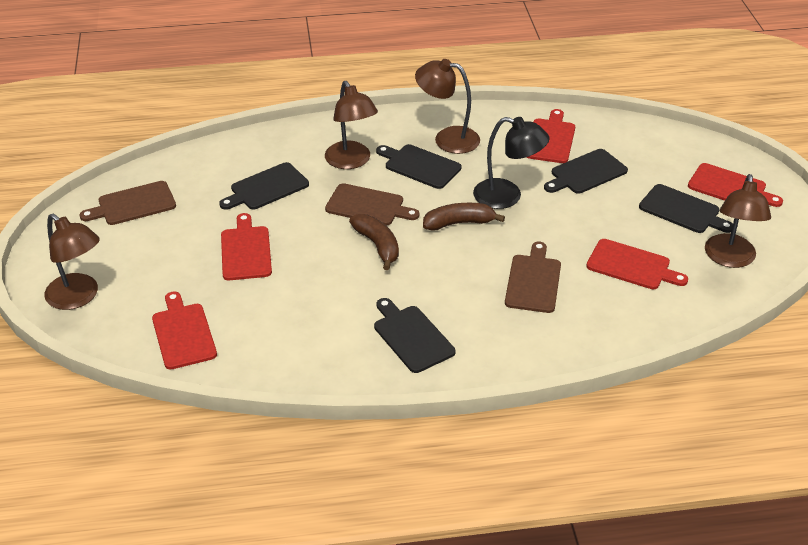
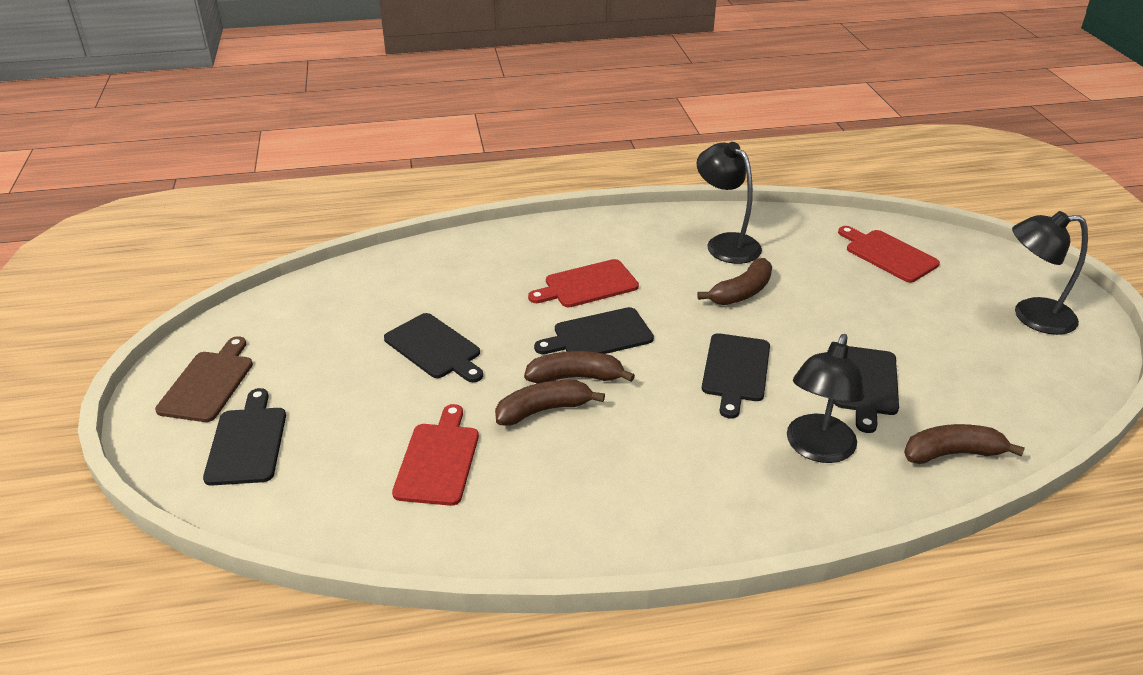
black lamp: 1 -> 3
brown banana: 2 -> 4
brown cutting board: 3 -> 1
brown lamp: 4 -> 0
red cutting board: 5 -> 3

